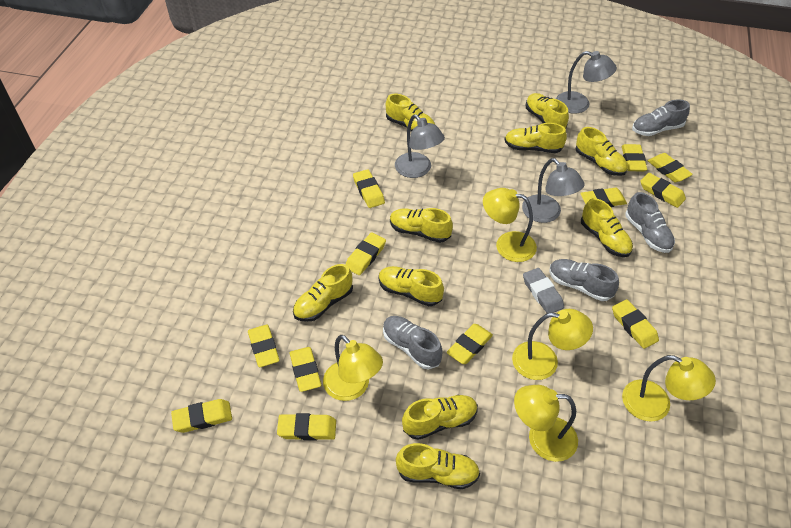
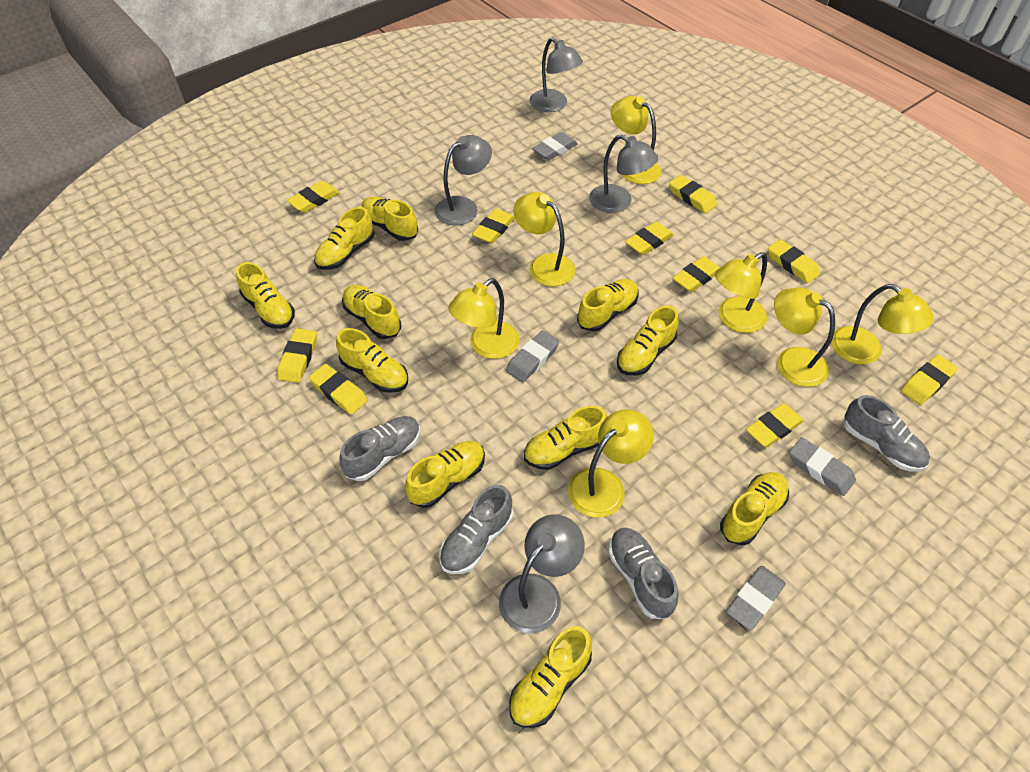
grey eraser: 1 -> 4
grey lamp: 3 -> 4
yellow eraser: 12 -> 10
yellow lamp: 5 -> 7
yellow shoe: 10 -> 11

